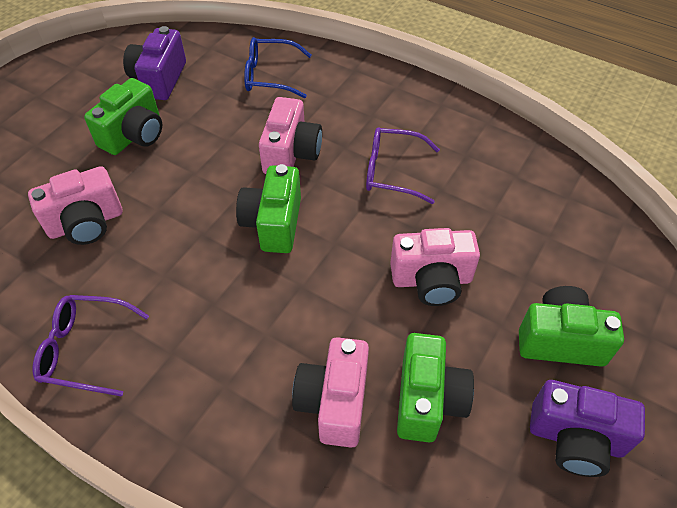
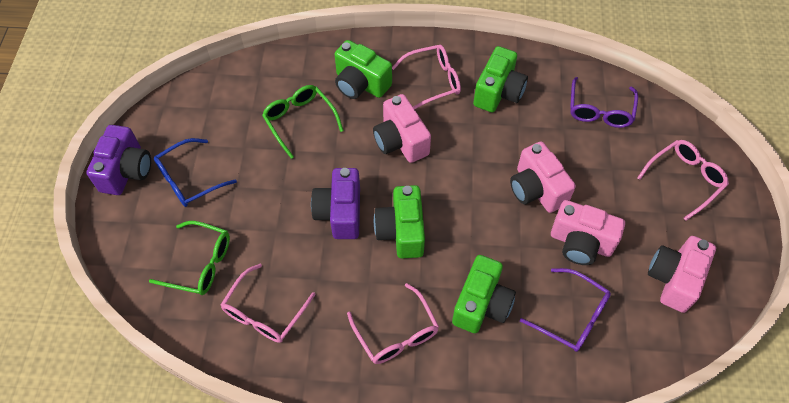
green glasses: 0 -> 2
pink glasses: 0 -> 4

